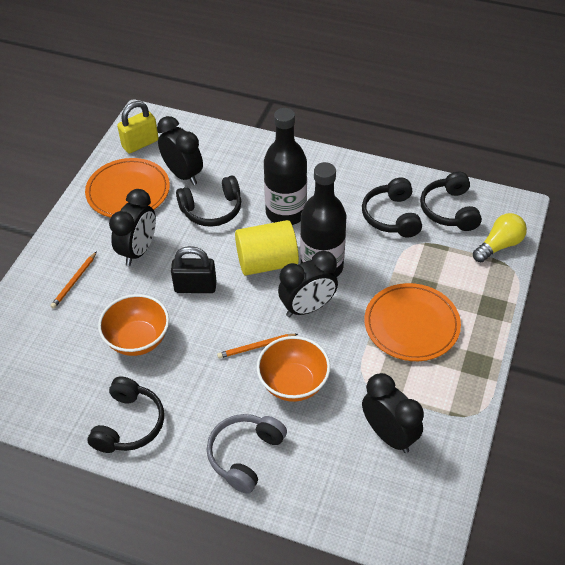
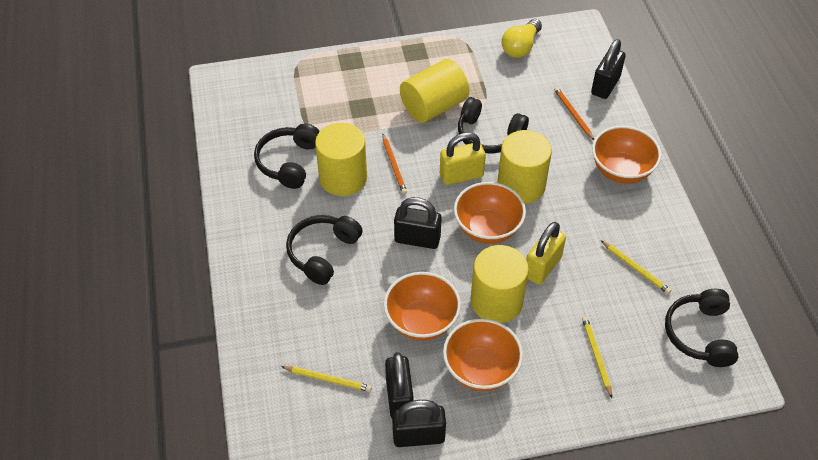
black bottle: 2 -> 0
black clock: 4 -> 0
black padlock: 1 -> 4
grey headphones: 1 -> 0
orange bowl: 2 -> 4
orange plate: 2 -> 0
yellow cylinder: 1 -> 4
yellow padlock: 1 -> 2
yellow pencil: 0 -> 3

